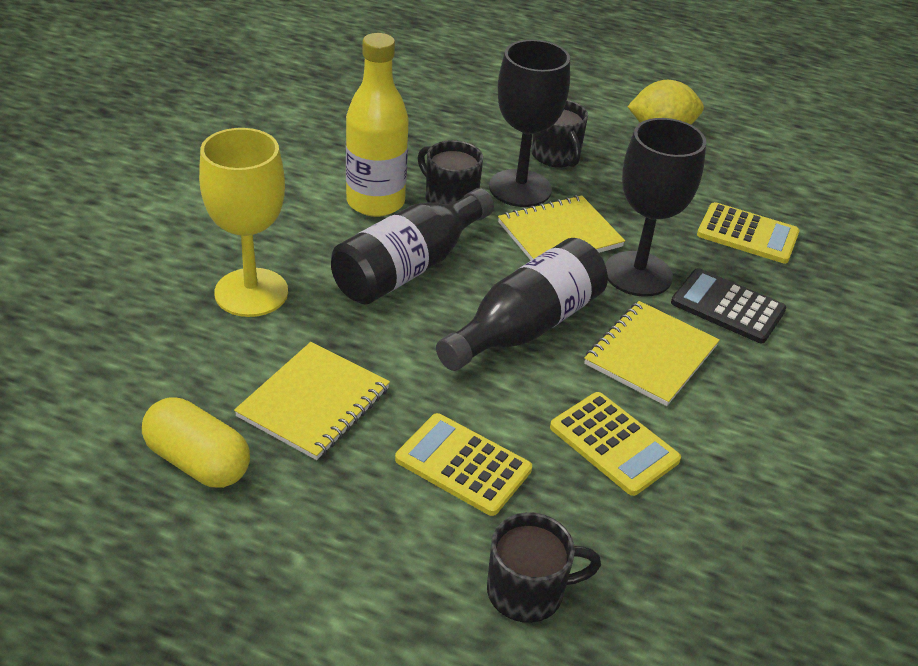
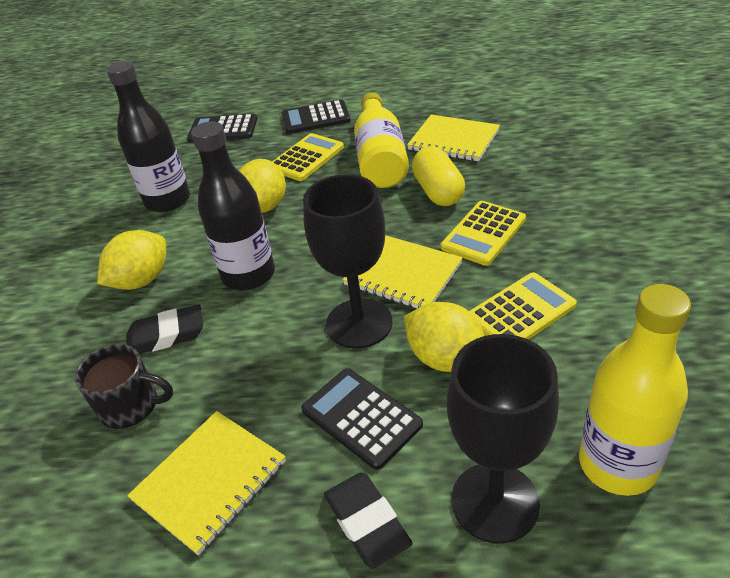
black calculator: 1 -> 3
black eraser: 0 -> 2
black mug: 3 -> 1
yellow bottle: 1 -> 2
yellow goblet: 1 -> 0
yellow lemon: 1 -> 3

